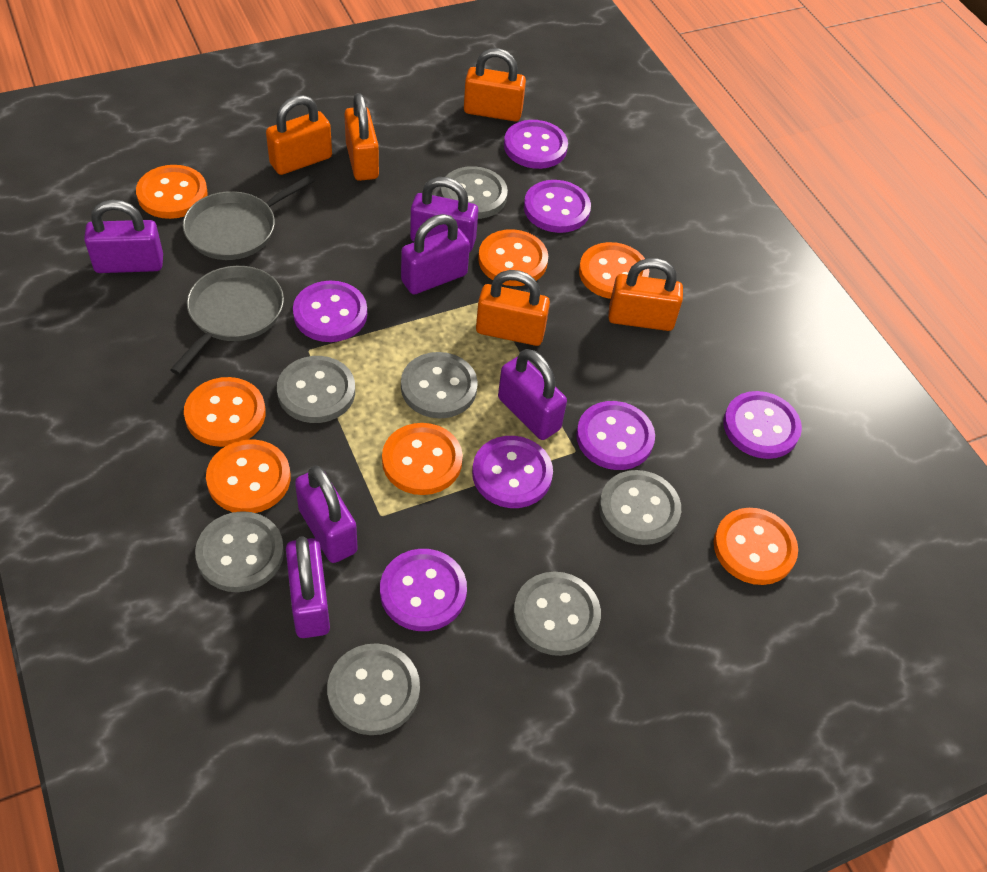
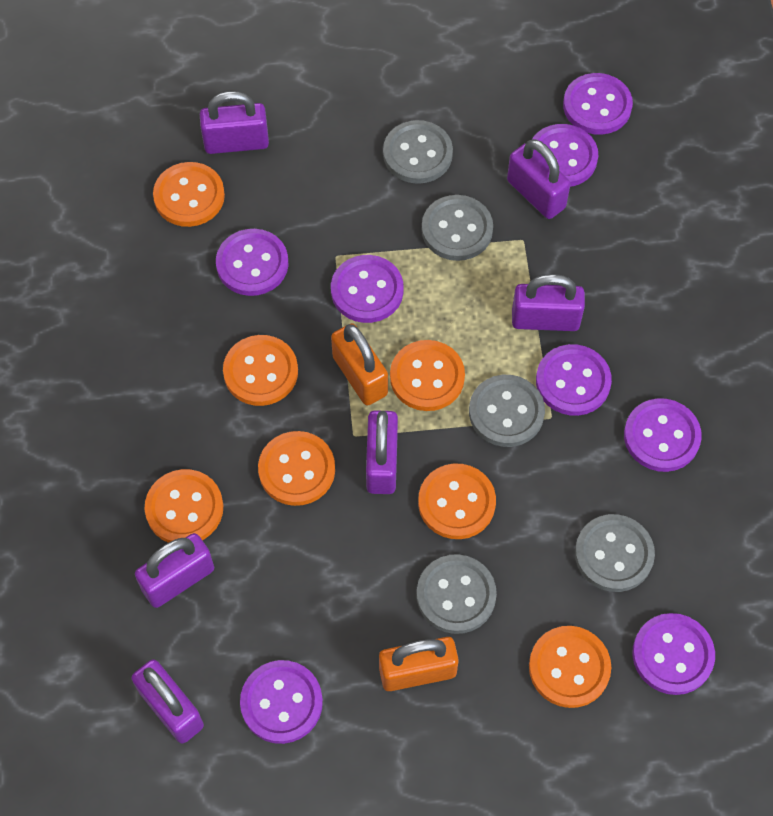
grey button: 7 -> 5
grey pan: 2 -> 0
orange padlock: 5 -> 2
purple button: 7 -> 8

